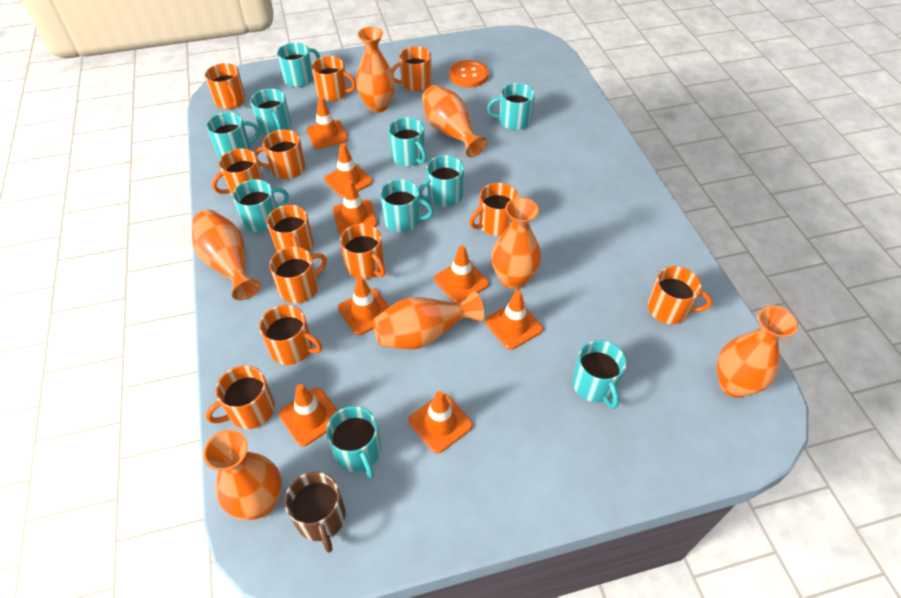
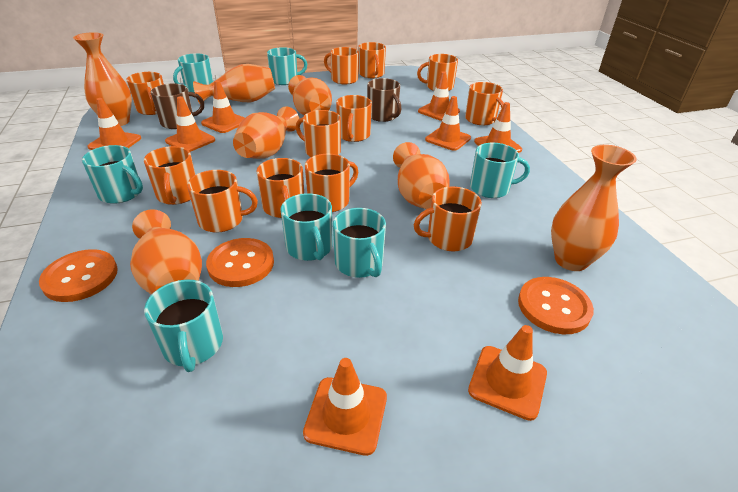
brown mug: 1 -> 2
orange button: 1 -> 3
turquoise mug: 10 -> 7

